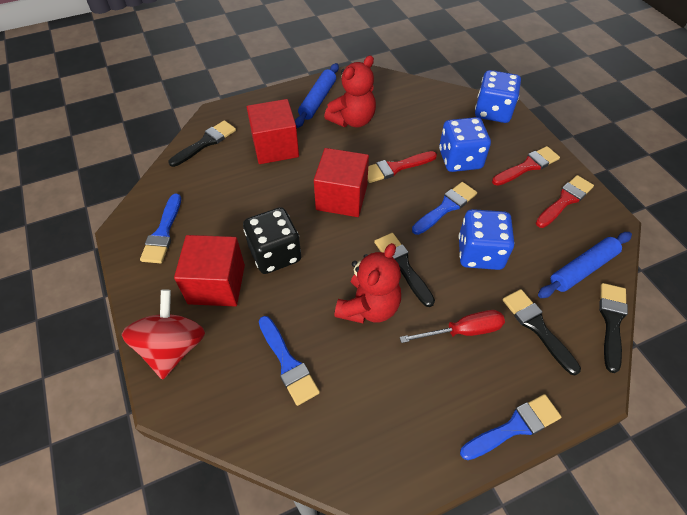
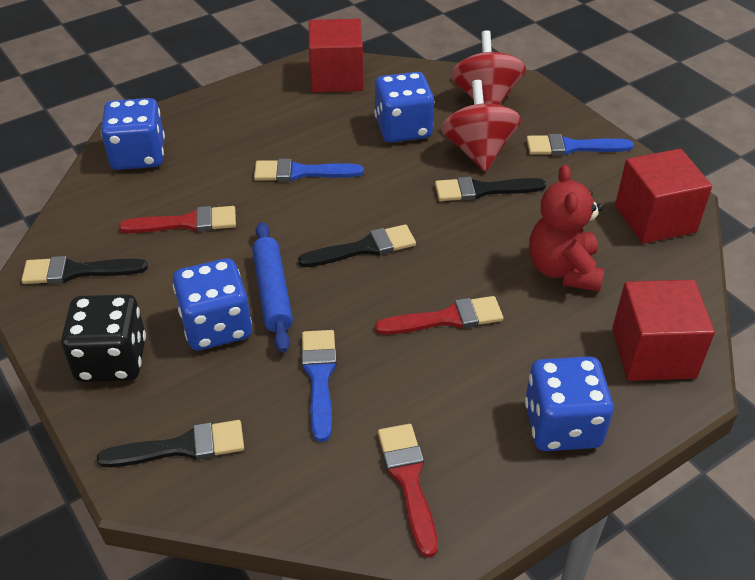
blue brush: 4 -> 3
blue dice: 3 -> 4
blue rolling pin: 2 -> 1
red screwdriver: 1 -> 0
red spinning top: 1 -> 2
red teddy bear: 2 -> 1

